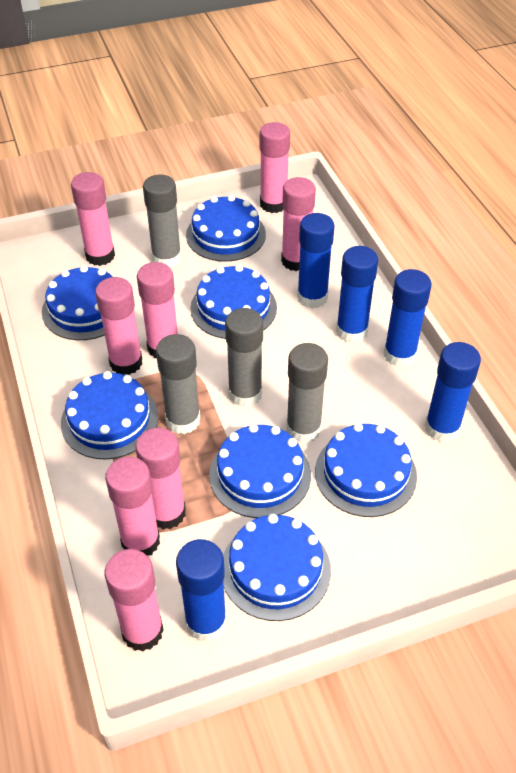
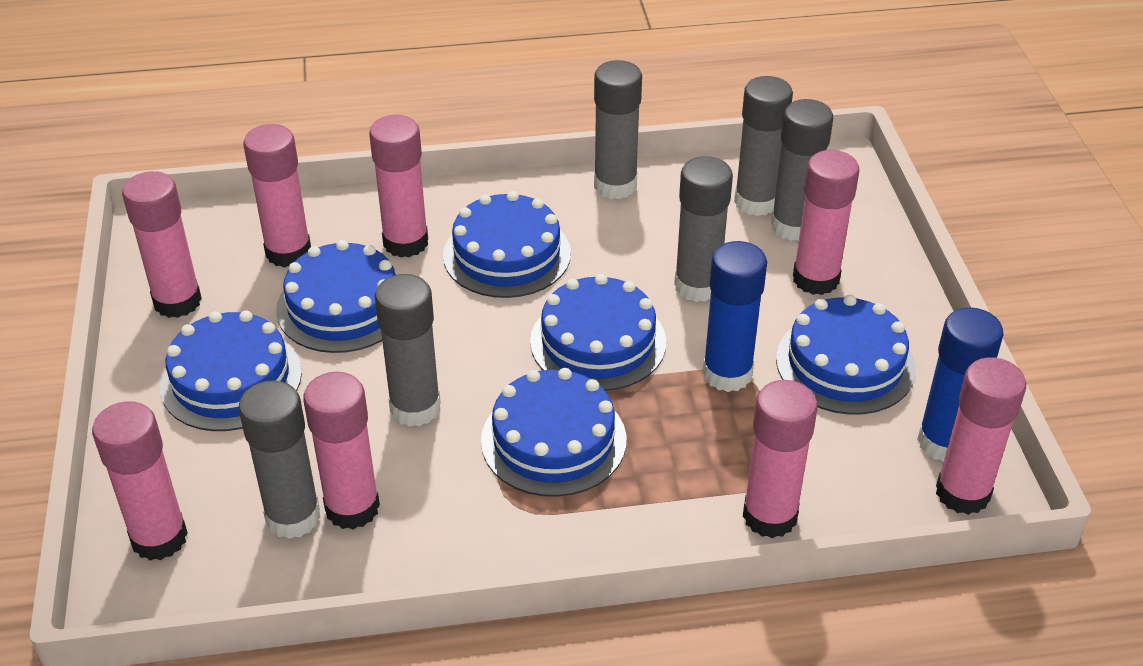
blue cake: 7 -> 6
blue glue stick: 5 -> 2
grey glue stick: 4 -> 6

